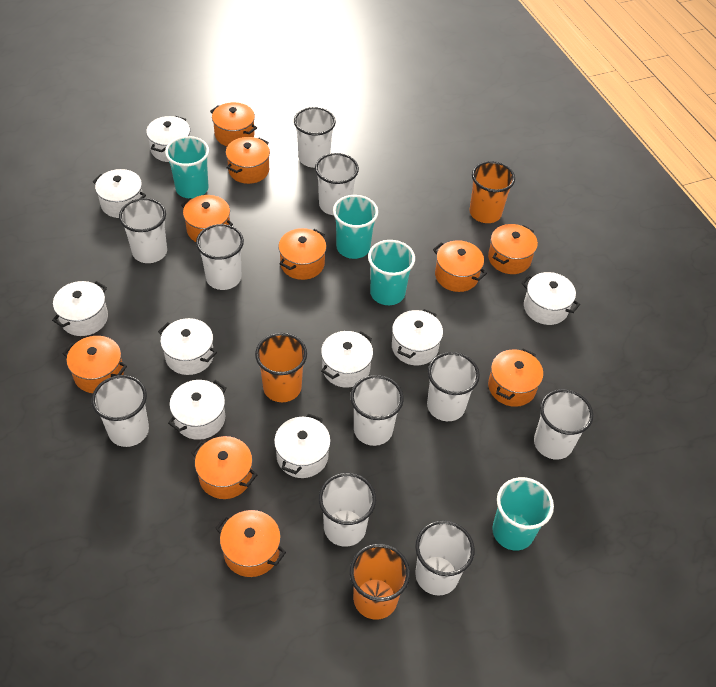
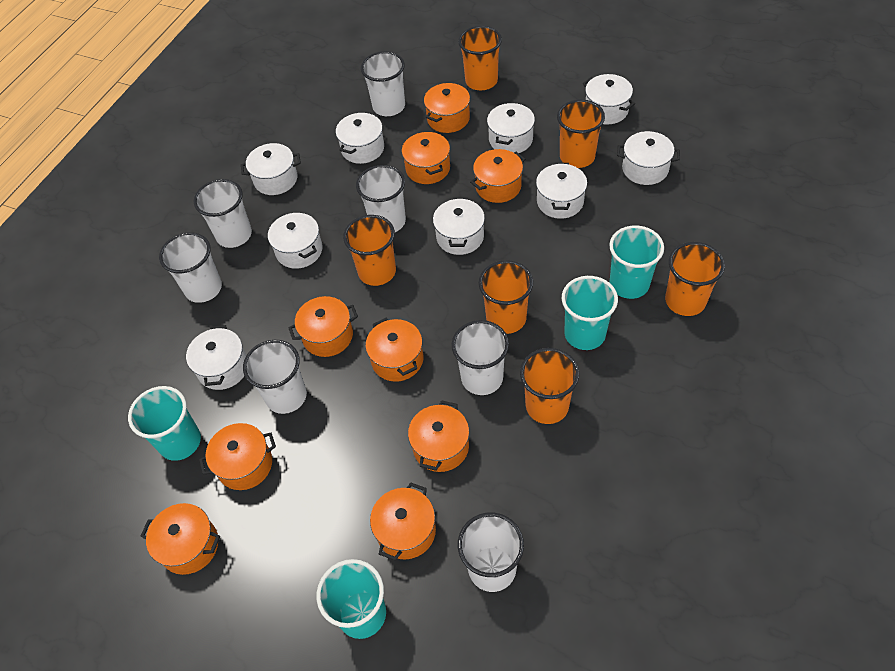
orange cup: 3 -> 6
orange pot: 10 -> 9
white cup: 10 -> 7

